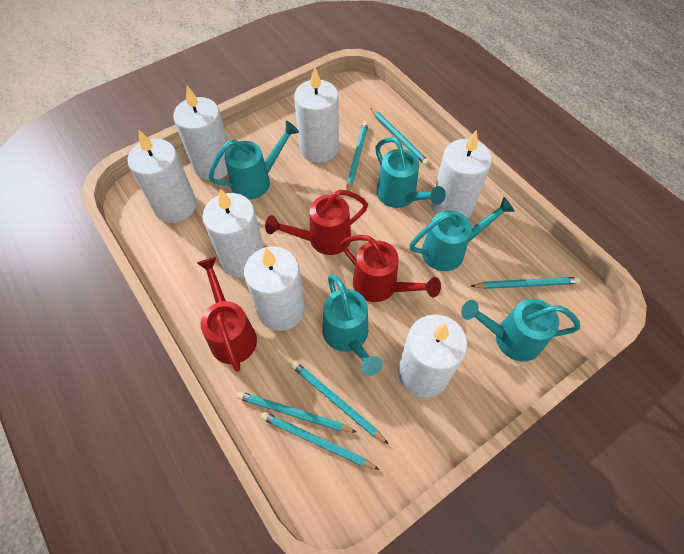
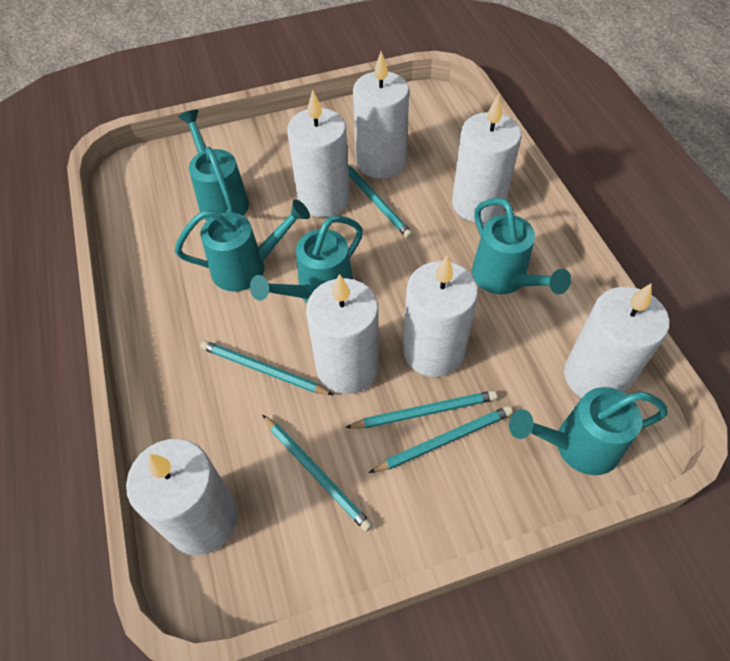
red watering can: 3 -> 0
turquoise pencil: 6 -> 5

